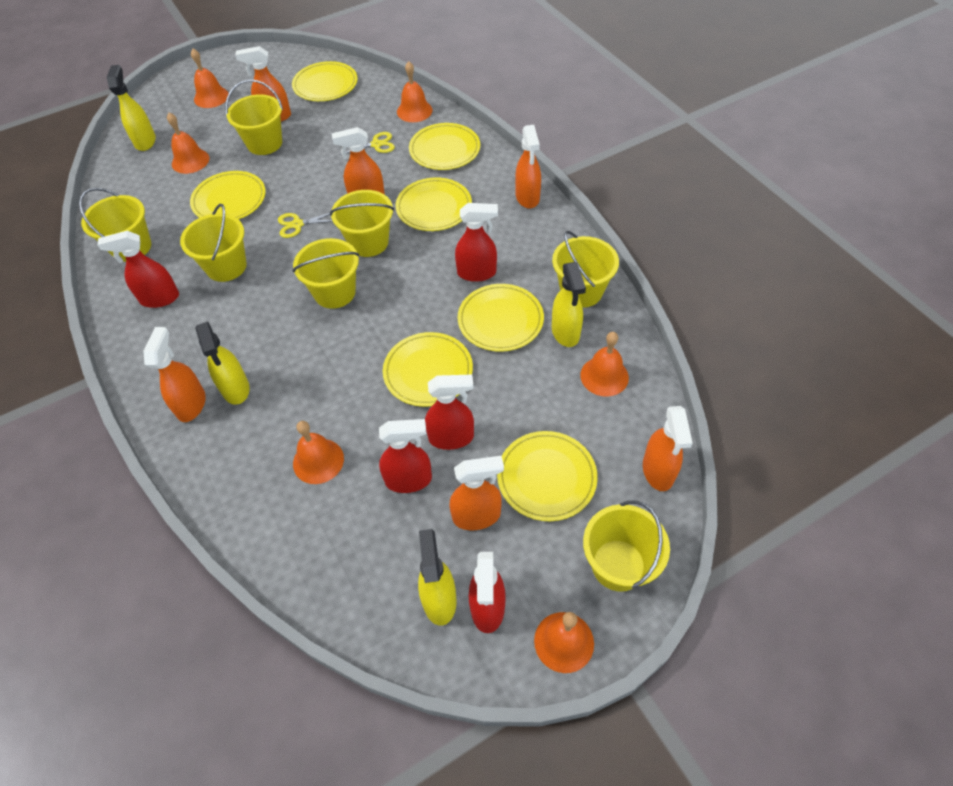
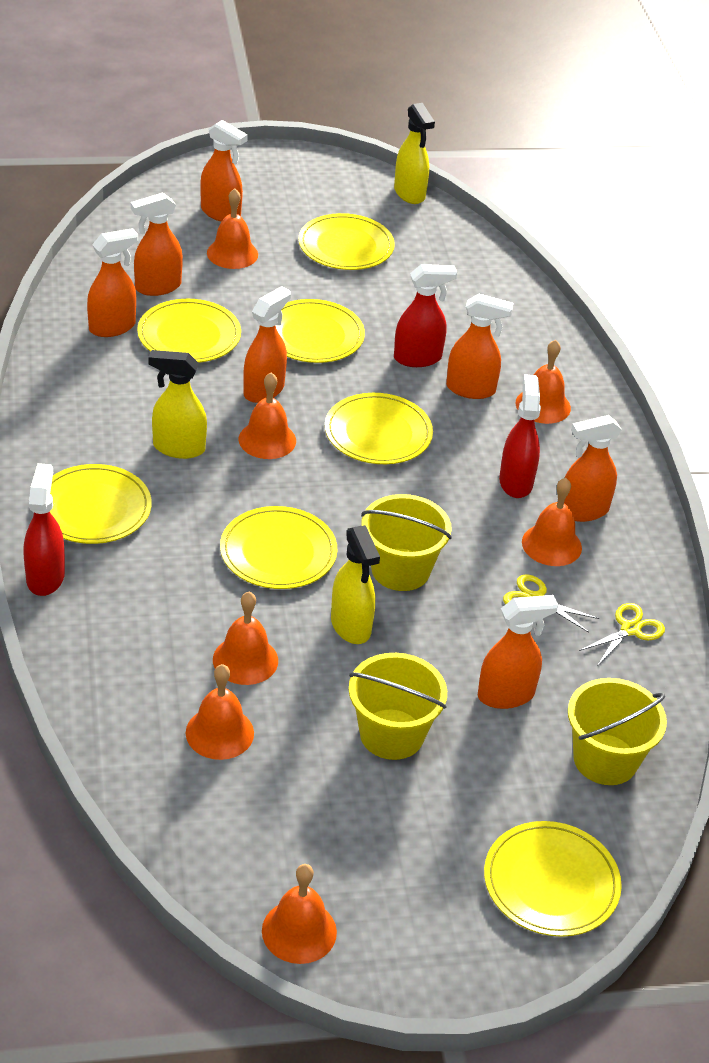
orange bell: 6 -> 7
orange spray bottle: 6 -> 7
red spray bottle: 5 -> 3
yellow bucket: 7 -> 3
yellow spray bottle: 4 -> 3

